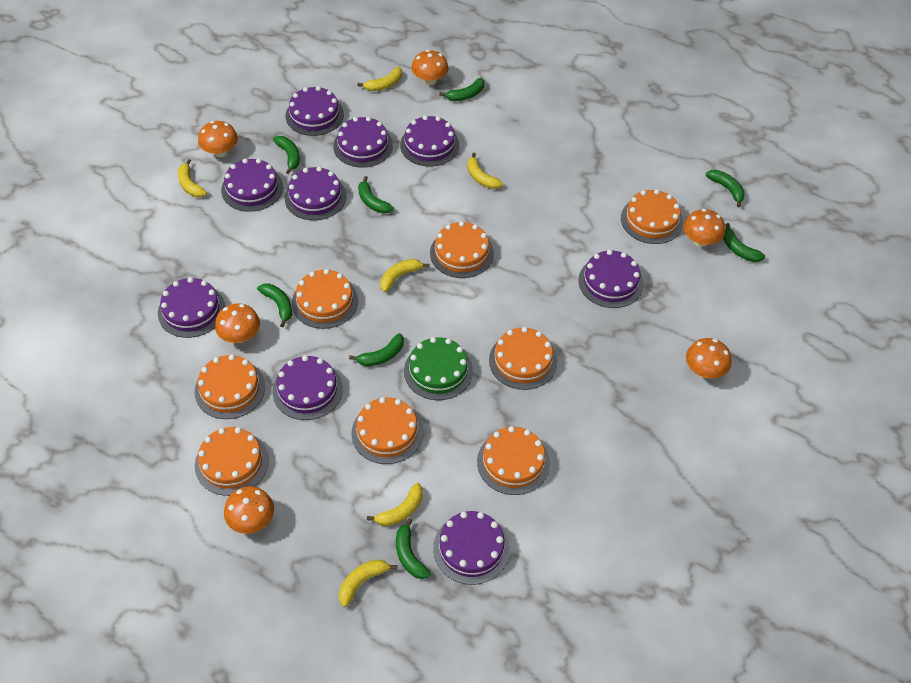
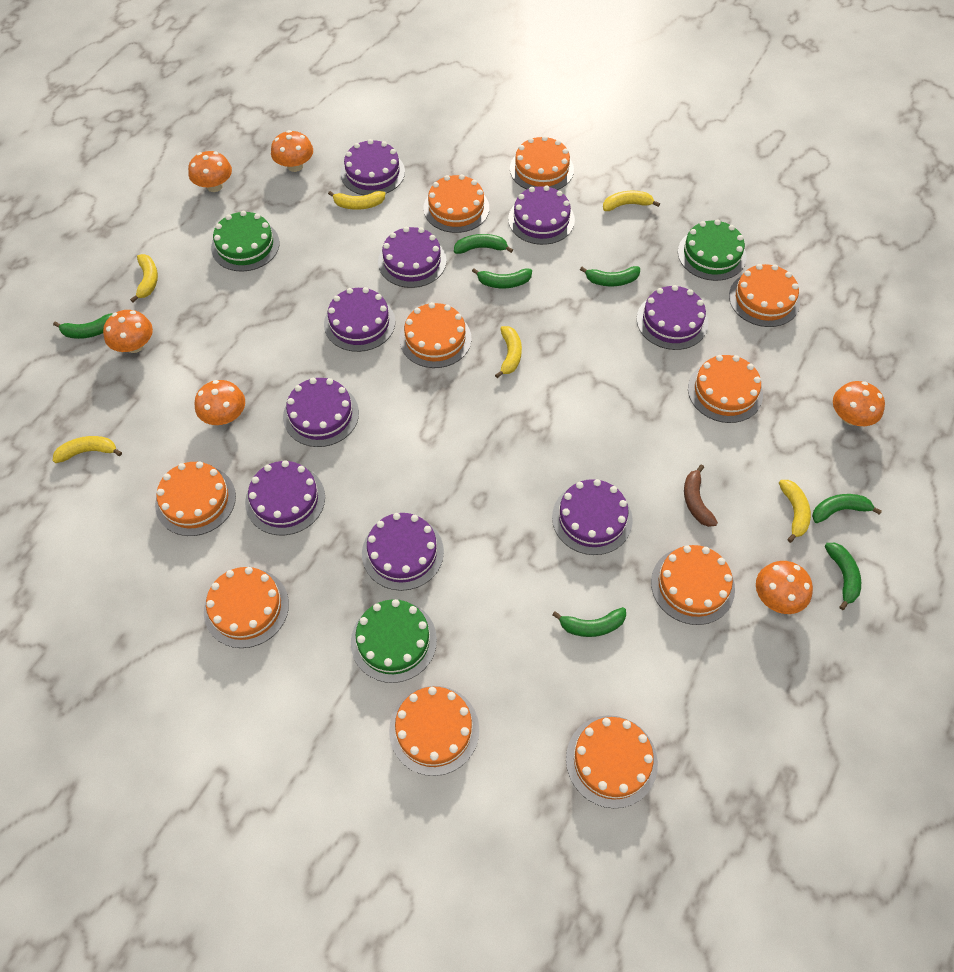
brown banana: 0 -> 1
green banana: 8 -> 7
green cake: 1 -> 3
orange cake: 8 -> 10

